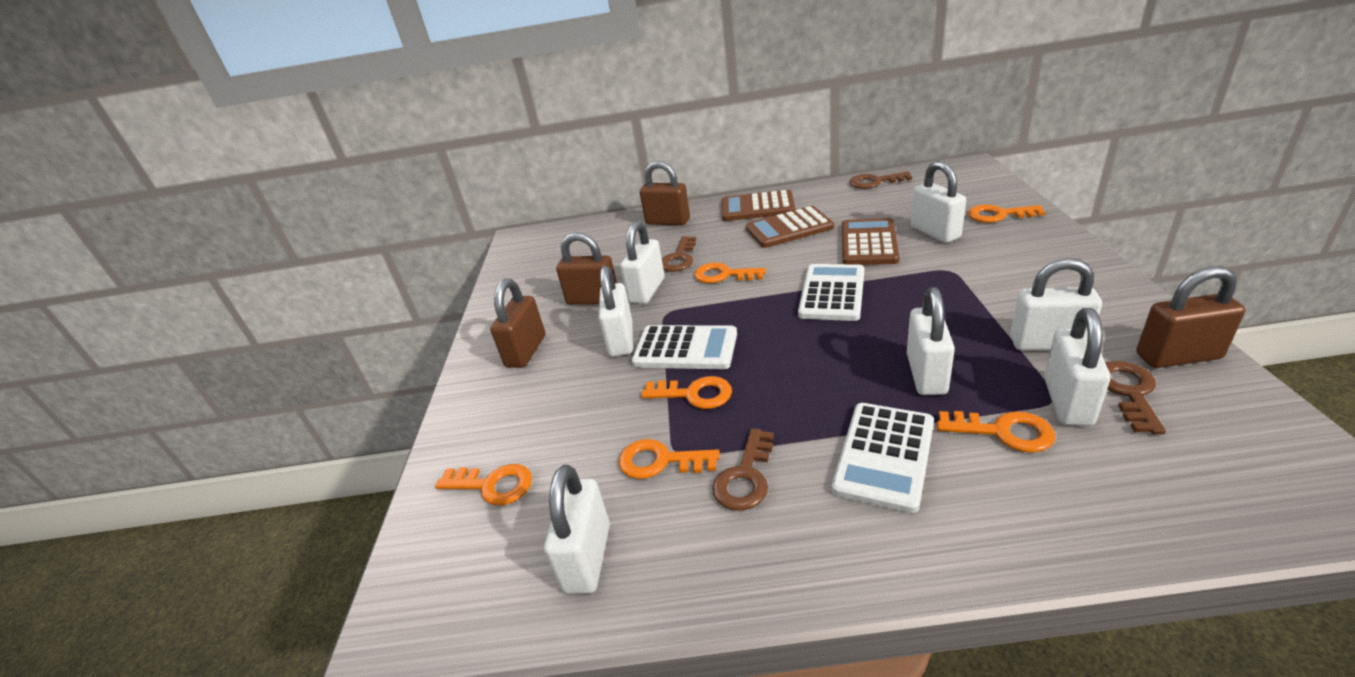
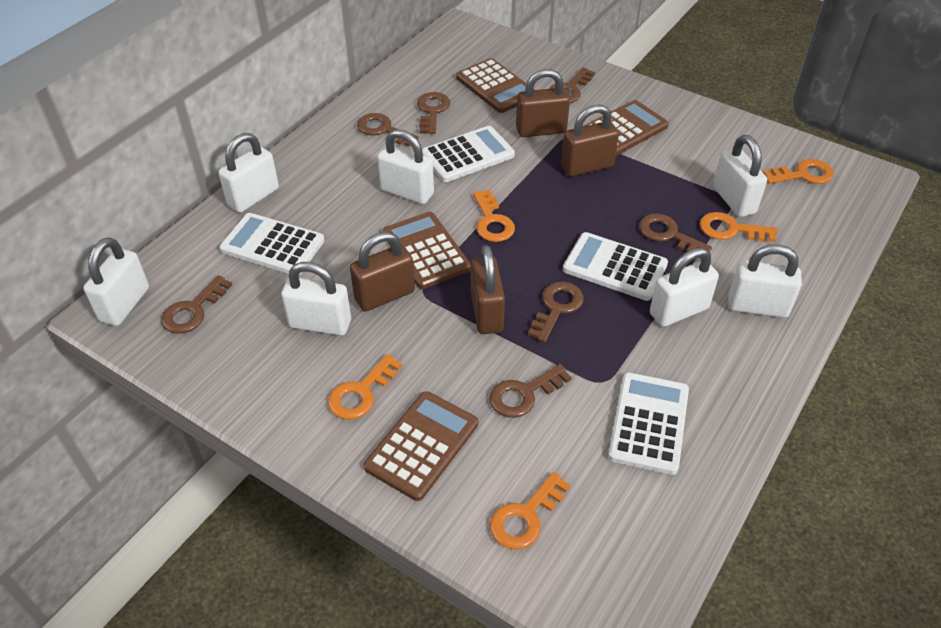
brown calculator: 3 -> 4
brown key: 4 -> 7
orange key: 6 -> 5
white calculator: 3 -> 4

